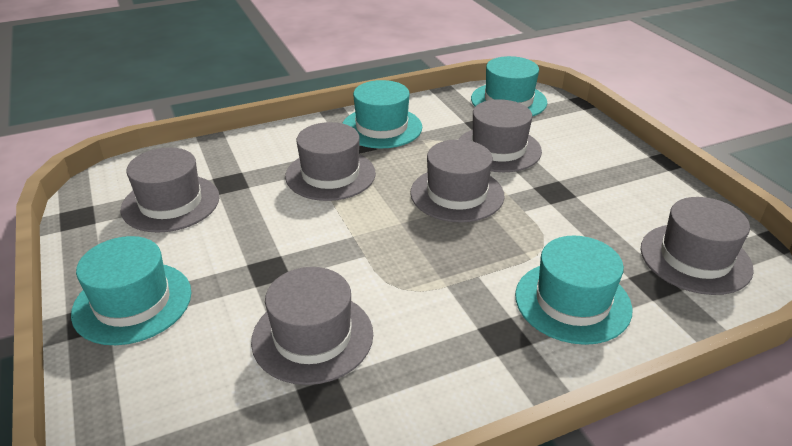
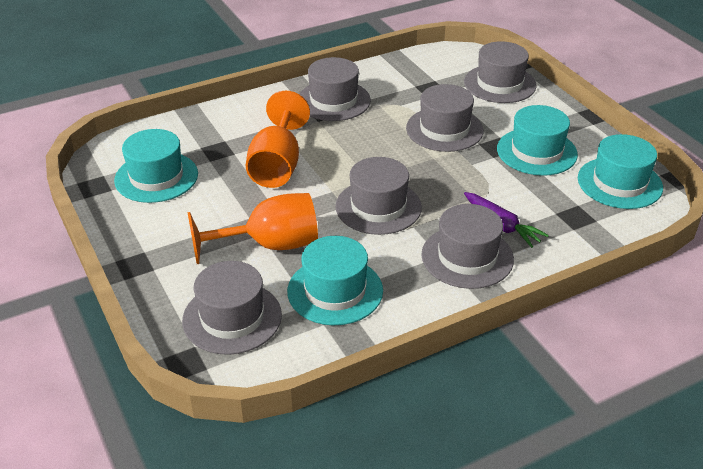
orange goblet: 0 -> 2
purple carrot: 0 -> 1

